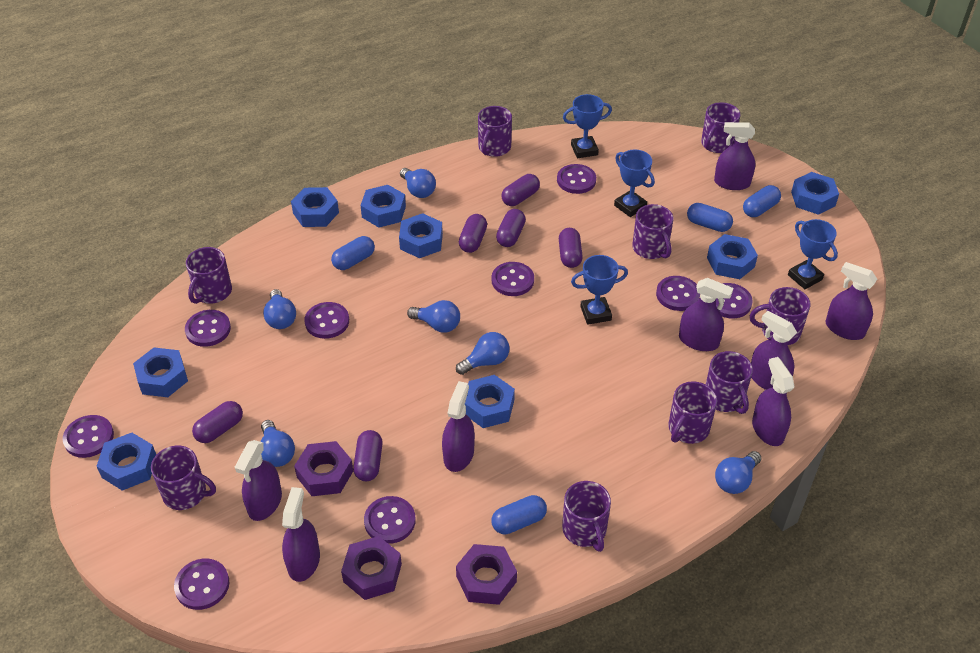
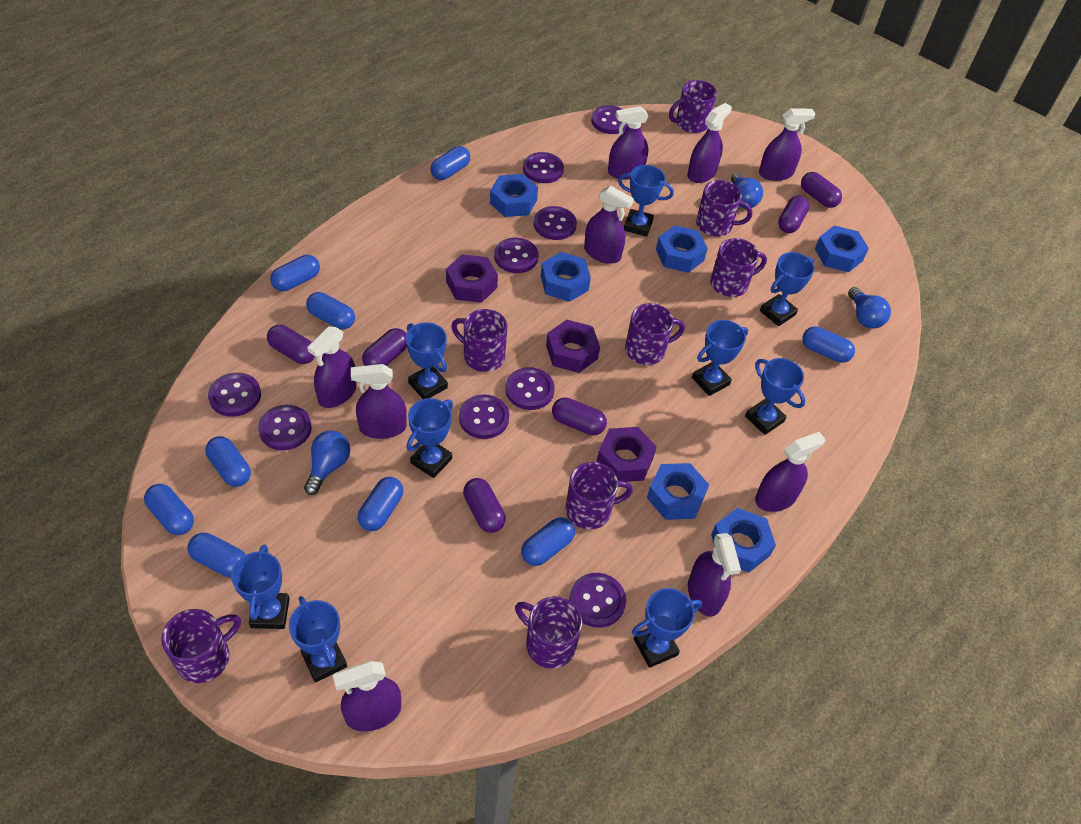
blue capsule: 4 -> 9
blue light bulb: 6 -> 3
blue nut: 8 -> 6
blue trophy: 4 -> 9
purple mug: 9 -> 8
purple spray bottle: 8 -> 9

